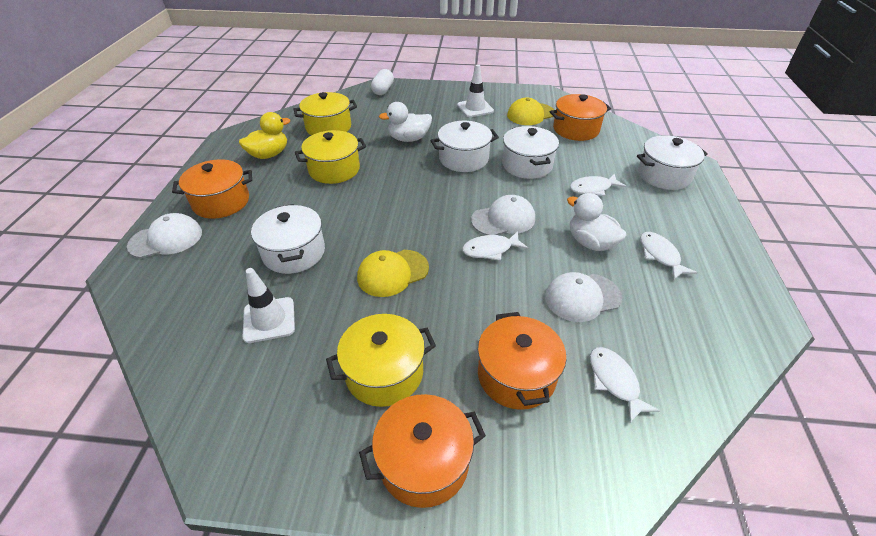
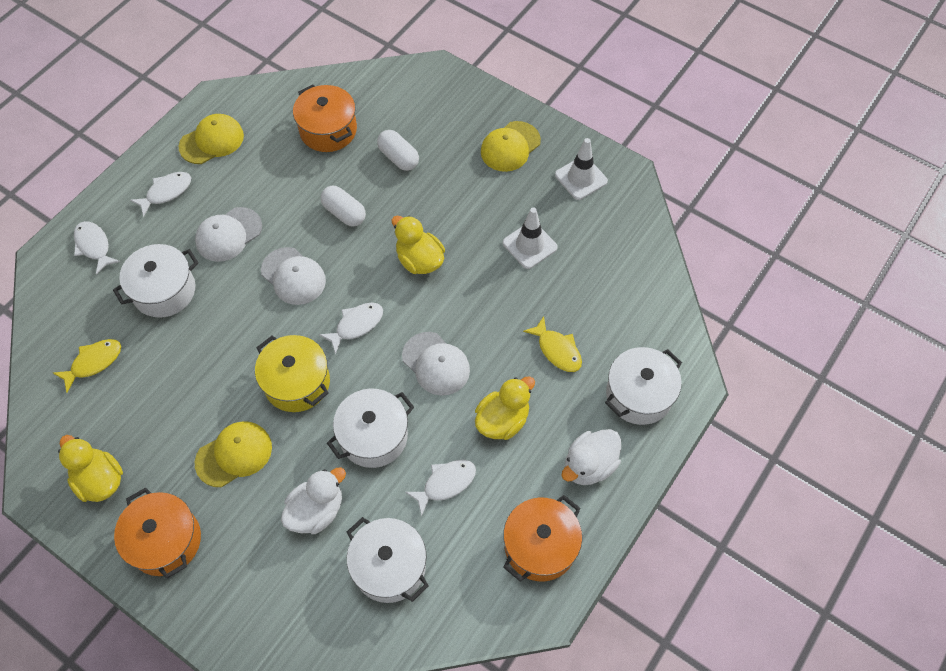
orange pot: 4 -> 3
white capsule: 1 -> 2
yellow cap: 2 -> 3
yellow duck: 1 -> 3
yellow fish: 0 -> 2
yellow pot: 3 -> 1

